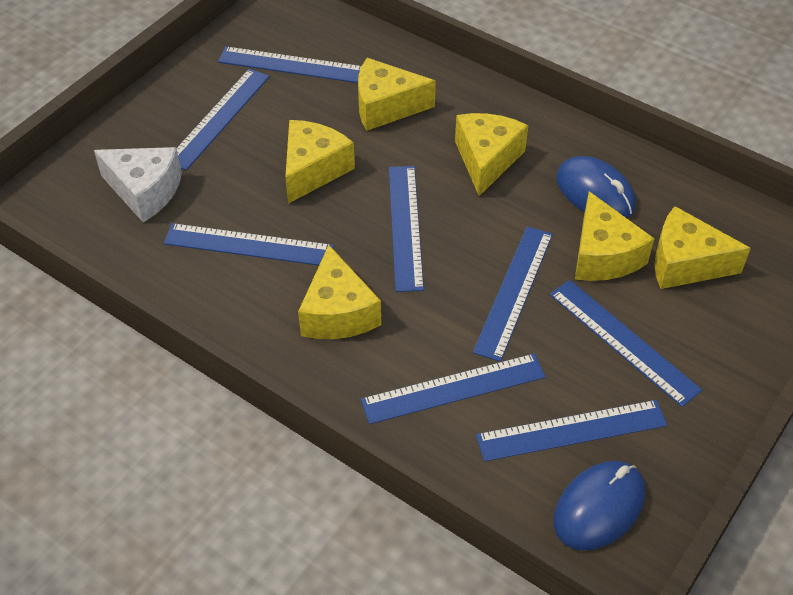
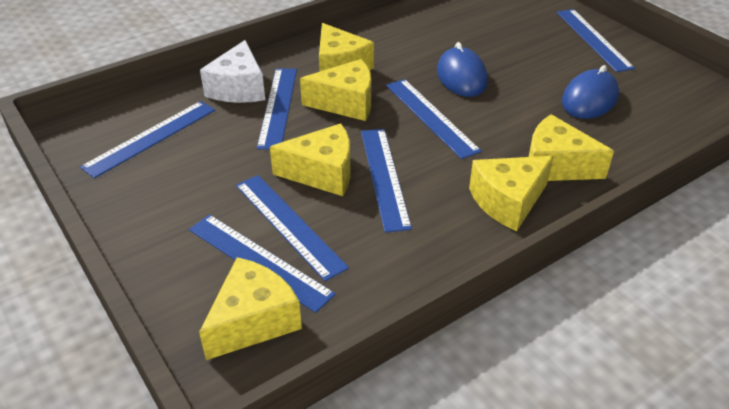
blue ruler: 8 -> 7

